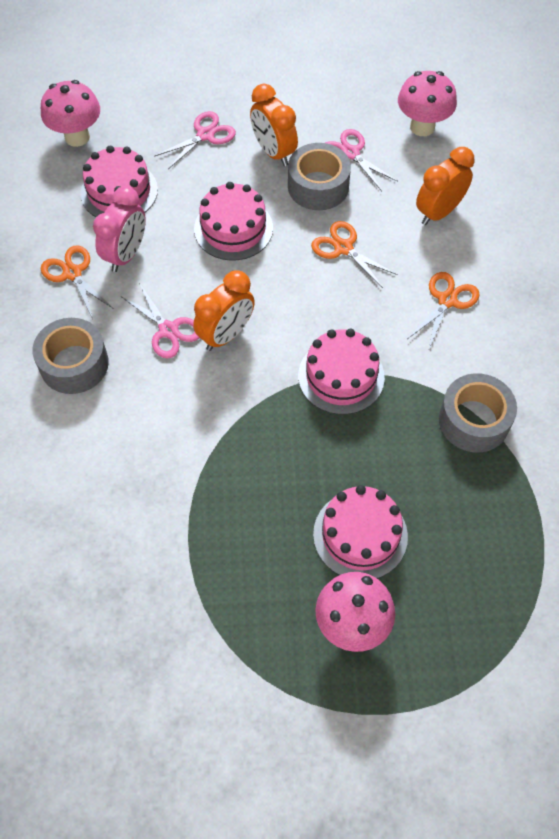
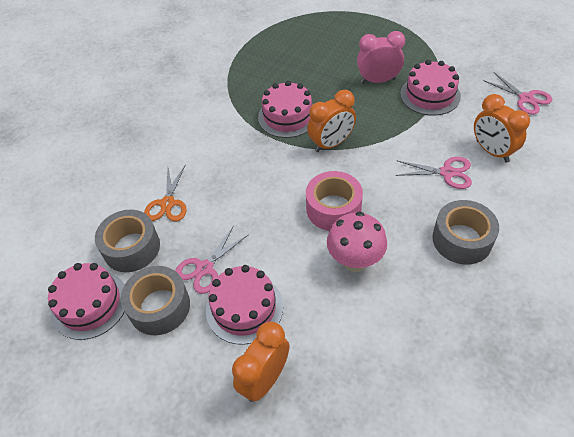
orange scissors: 3 -> 1
pink mushroom: 3 -> 1
pink tape: 0 -> 1

